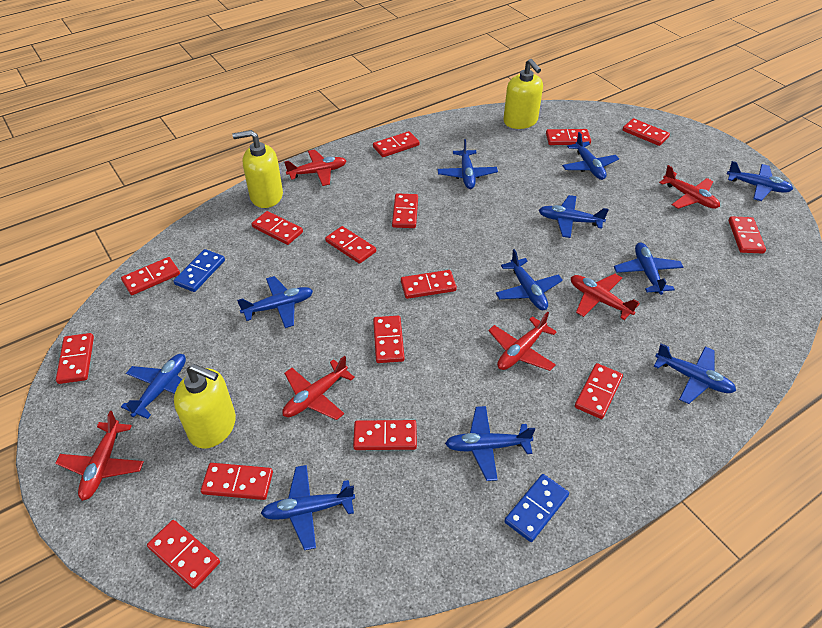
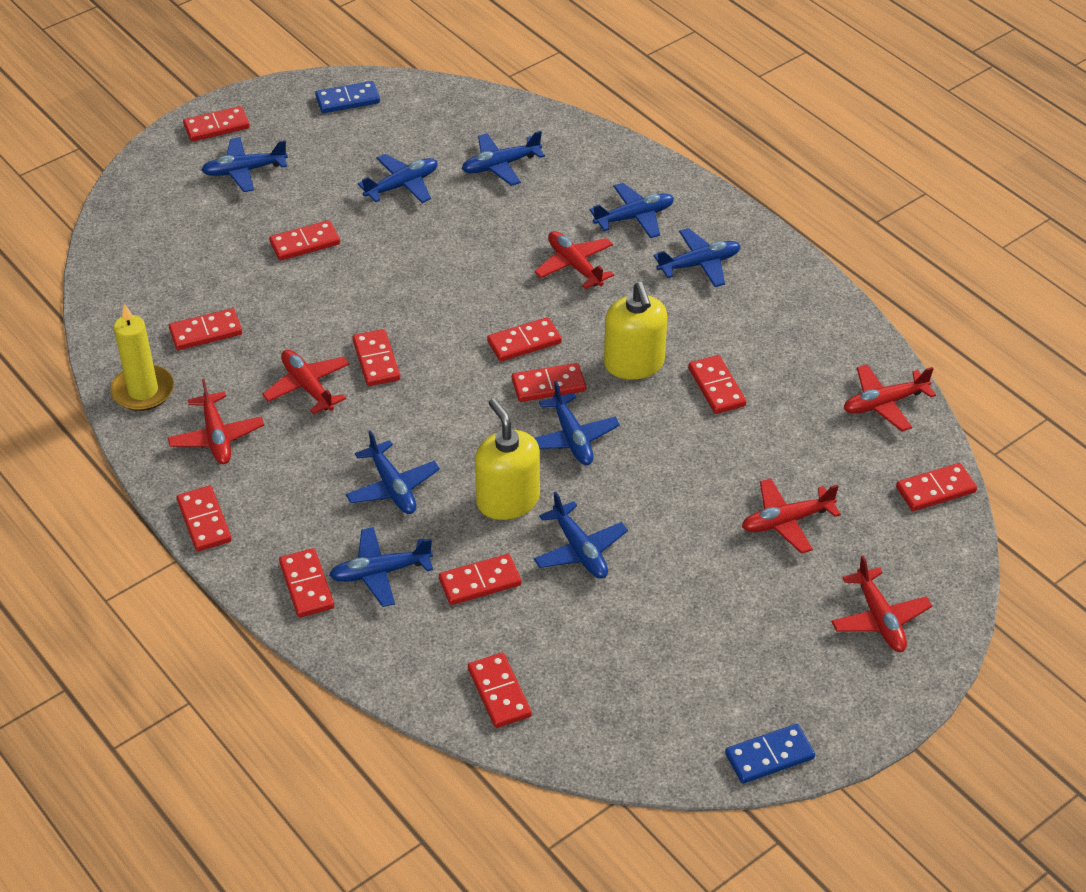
blue plane: 11 -> 9
red domino: 15 -> 12
yellow candle: 0 -> 1
yellow soap dispenser: 3 -> 2

